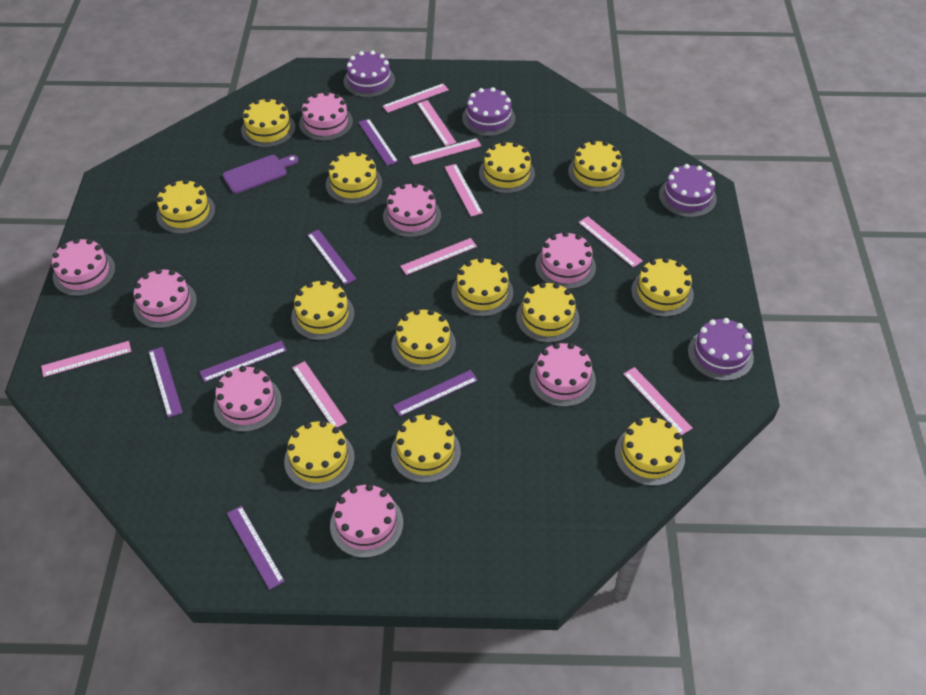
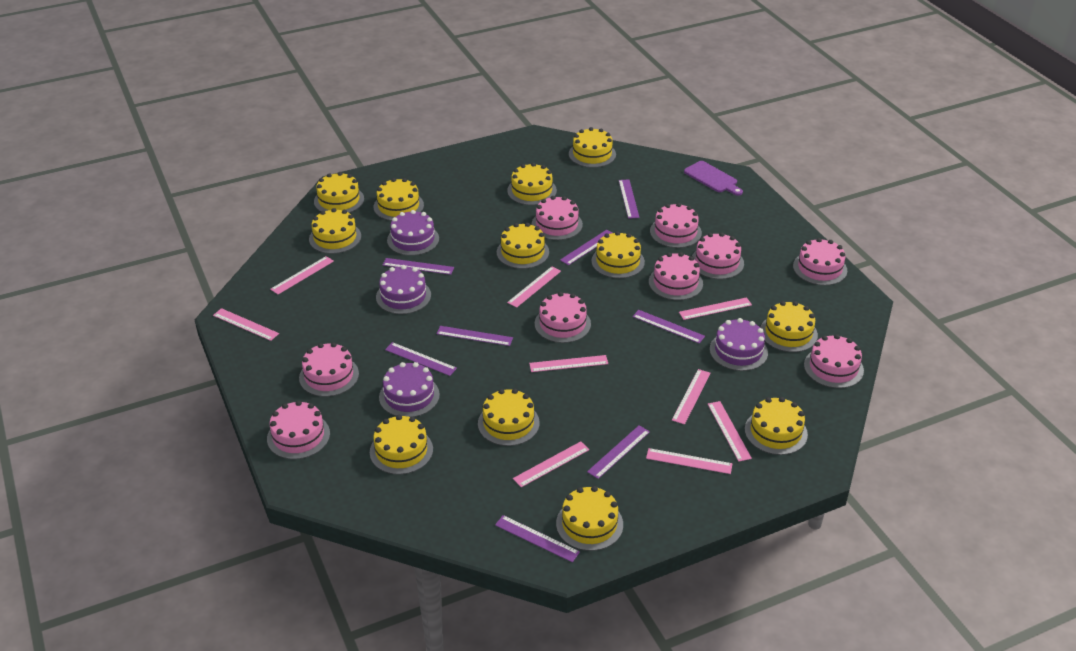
pink cake: 8 -> 9
purple ruler: 6 -> 8
yellow cake: 13 -> 12

